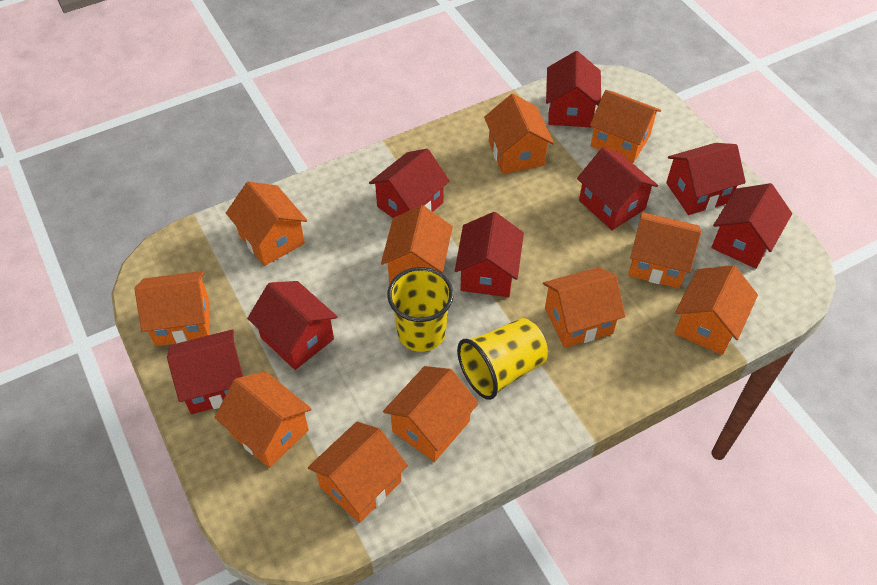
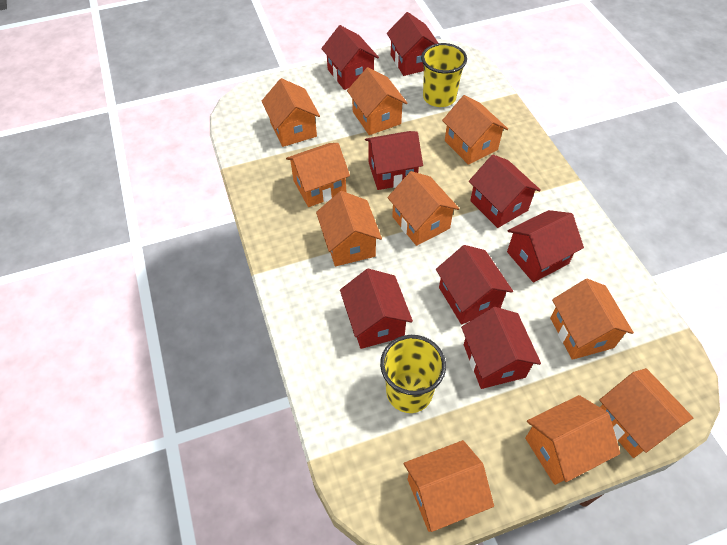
orange house: 11 -> 10

